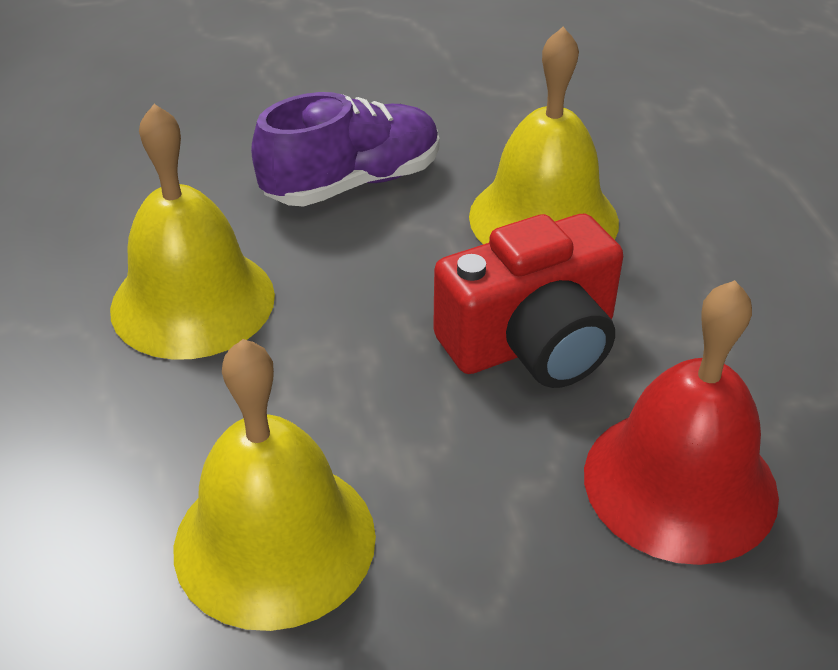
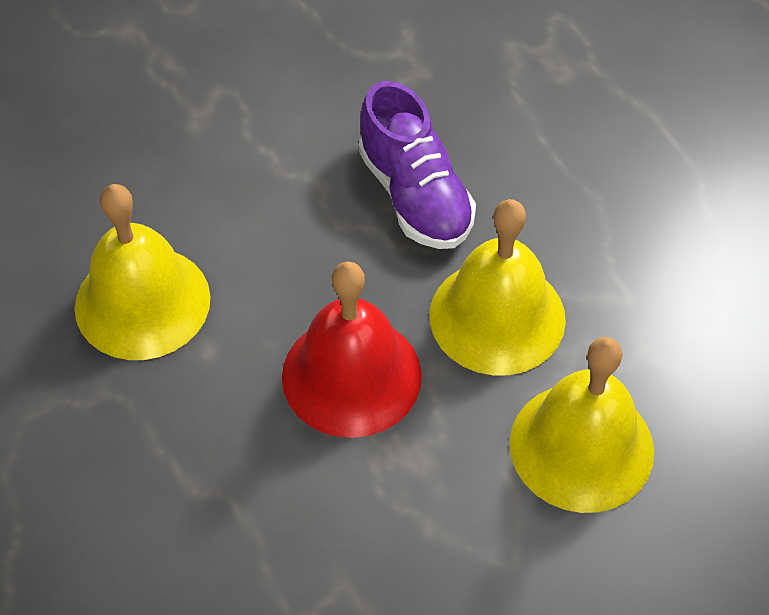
red camera: 1 -> 0

